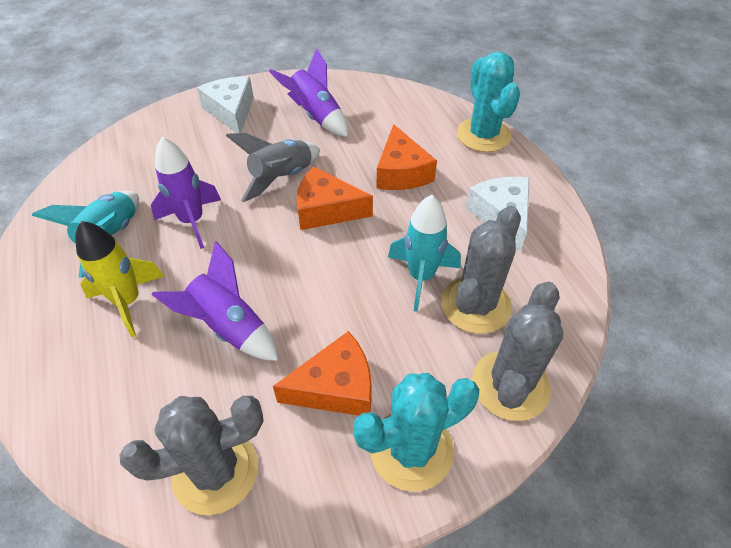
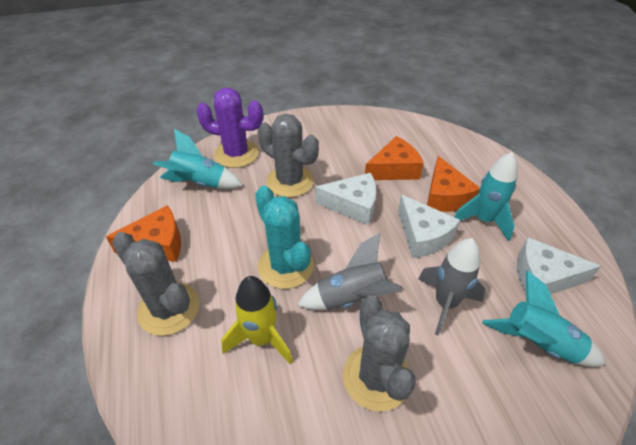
grey rocket: 1 -> 2
purple cactus: 0 -> 1
purple rocket: 3 -> 0
turquoise cactus: 2 -> 1
turquoise rocket: 2 -> 3
white cheese: 2 -> 3

